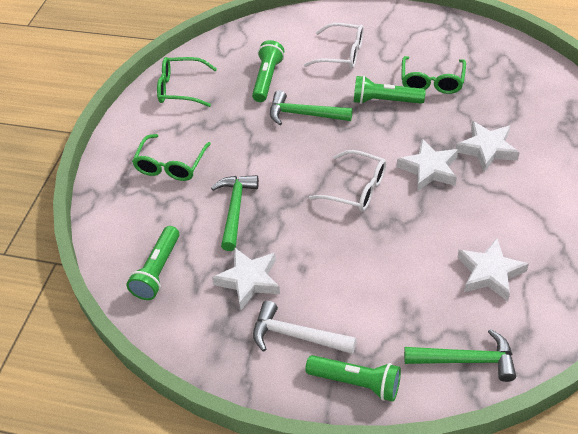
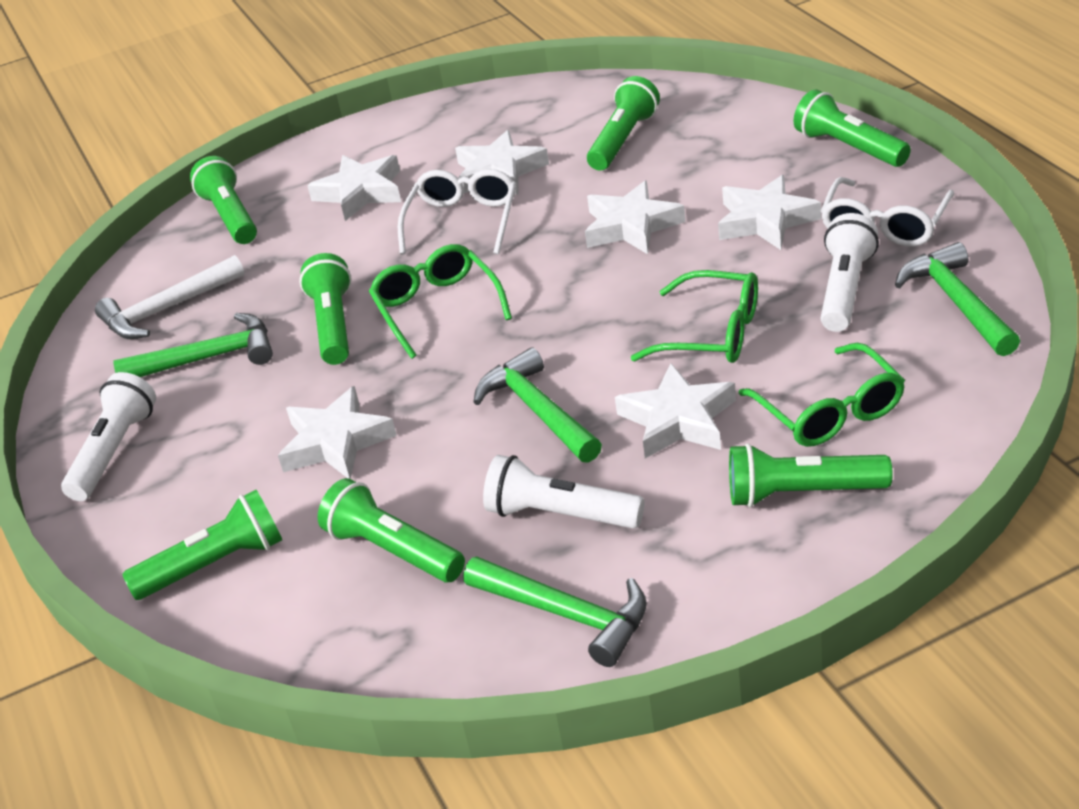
green flashlight: 4 -> 7
green hammer: 3 -> 4
white flashlight: 0 -> 3
white star: 4 -> 6

